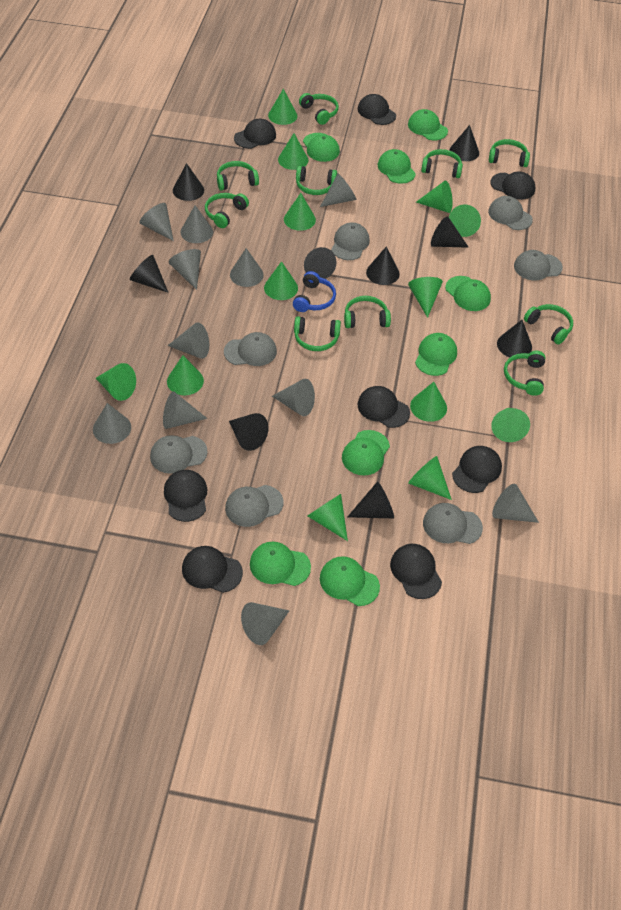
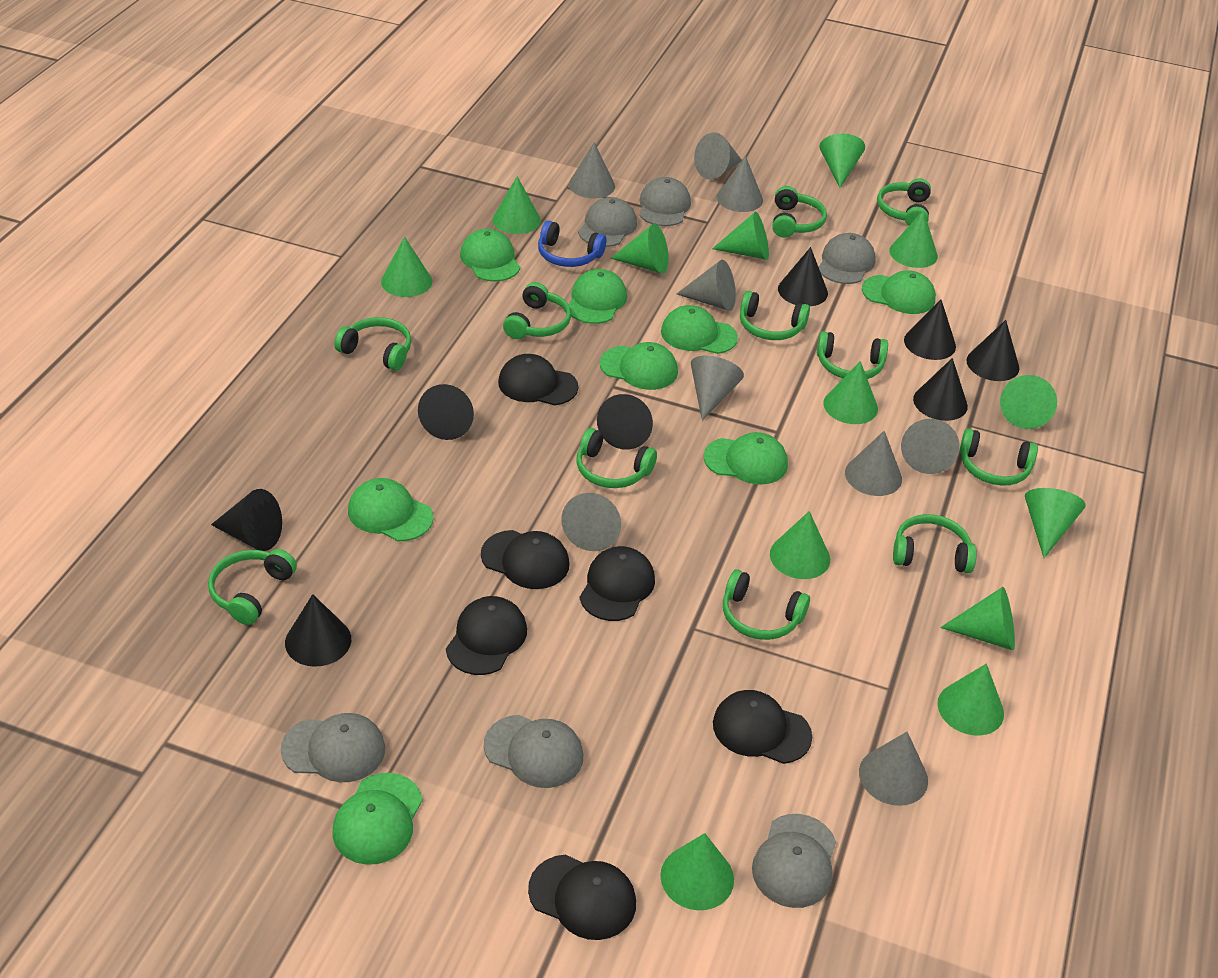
black cap: 8 -> 6
black cone: 9 -> 8
green headphones: 10 -> 11
grey cap: 7 -> 6
grey cone: 11 -> 9

